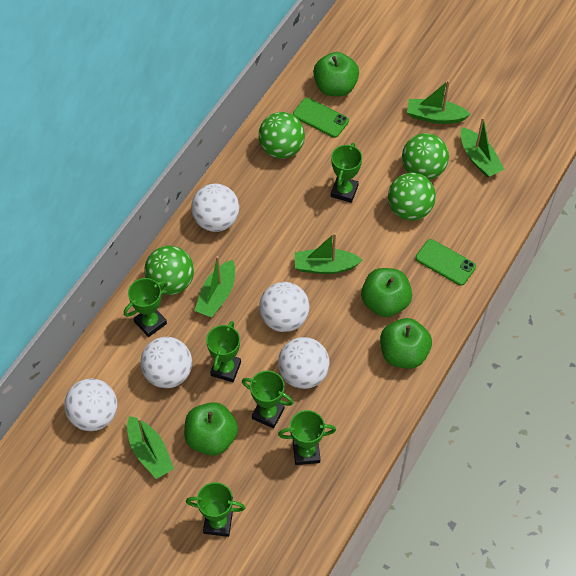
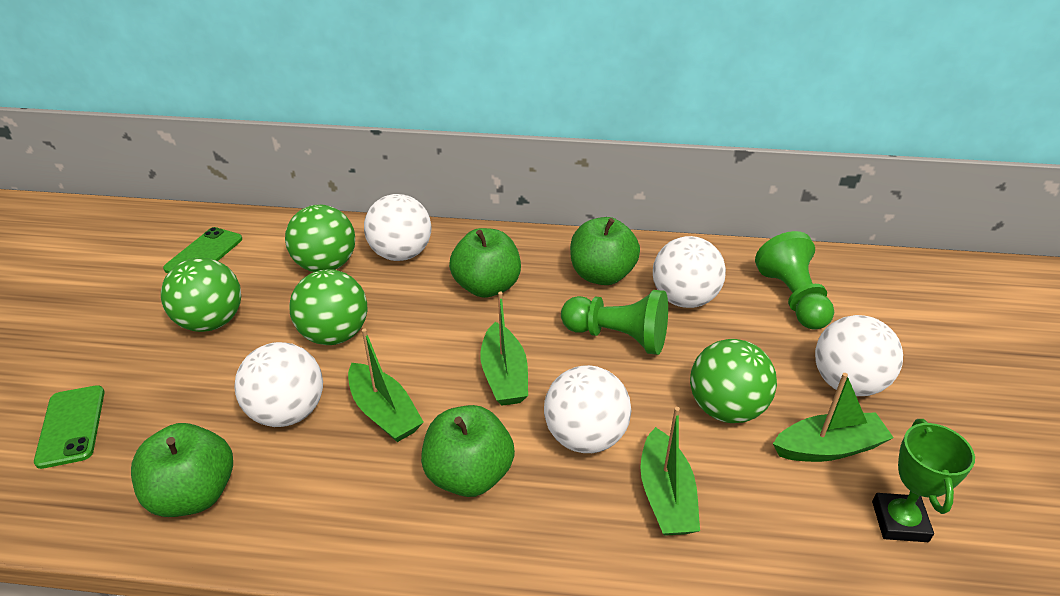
green boat: 5 -> 4
green pawn: 0 -> 2
green trophy: 6 -> 1

